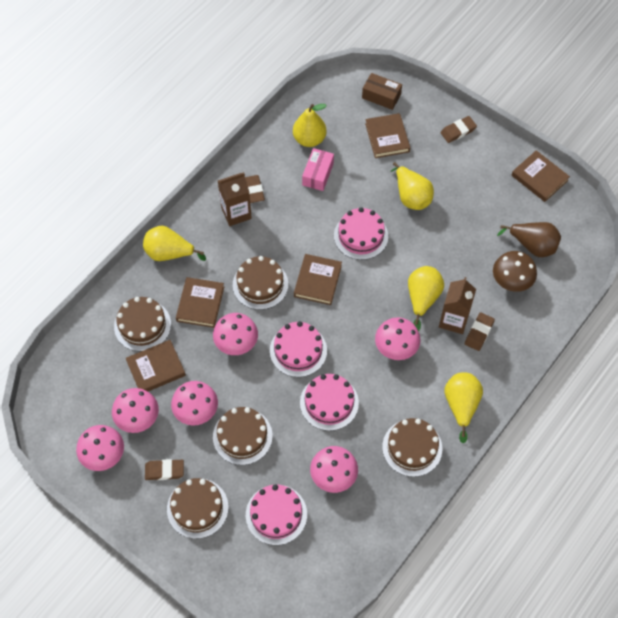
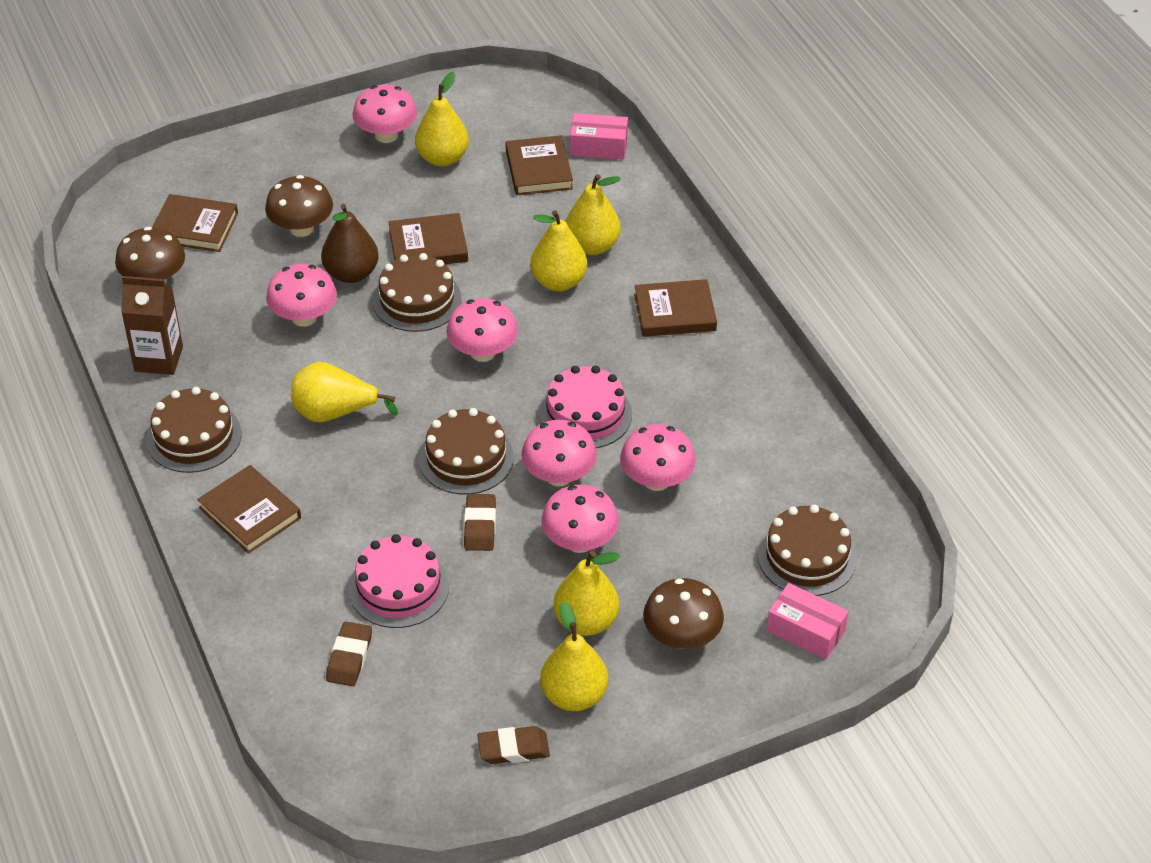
brown box: 1 -> 0
brown cake: 5 -> 4
brown carton: 2 -> 1
brown eraser: 4 -> 3
brown mushroom: 1 -> 3
pink box: 1 -> 2
pink cake: 4 -> 2
yellow pear: 5 -> 6

